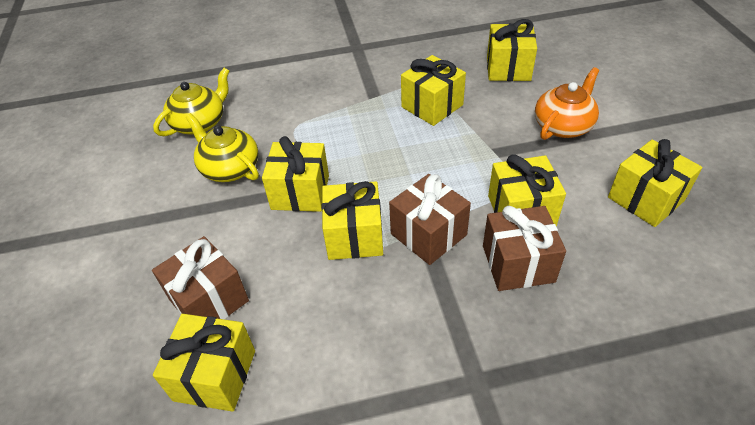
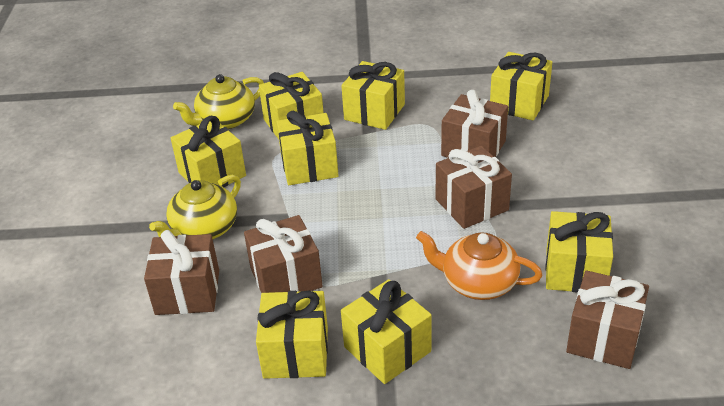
brown gift: 3 -> 5
yellow gift: 7 -> 8

